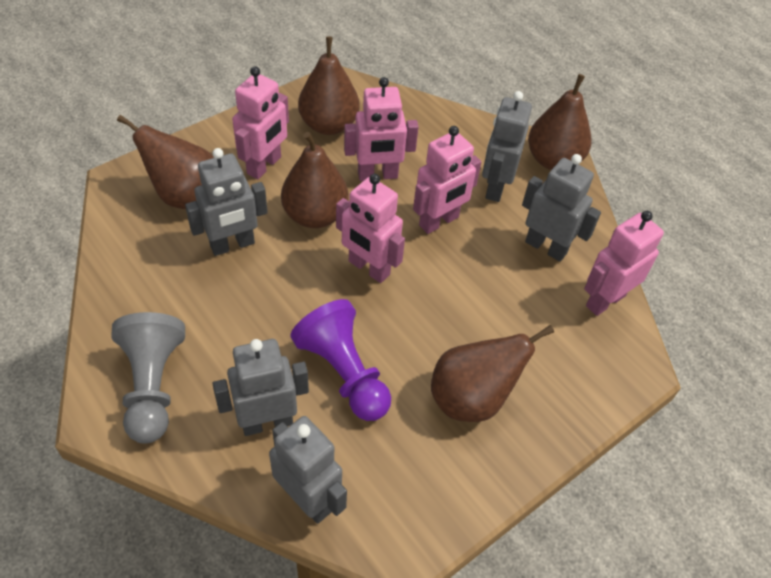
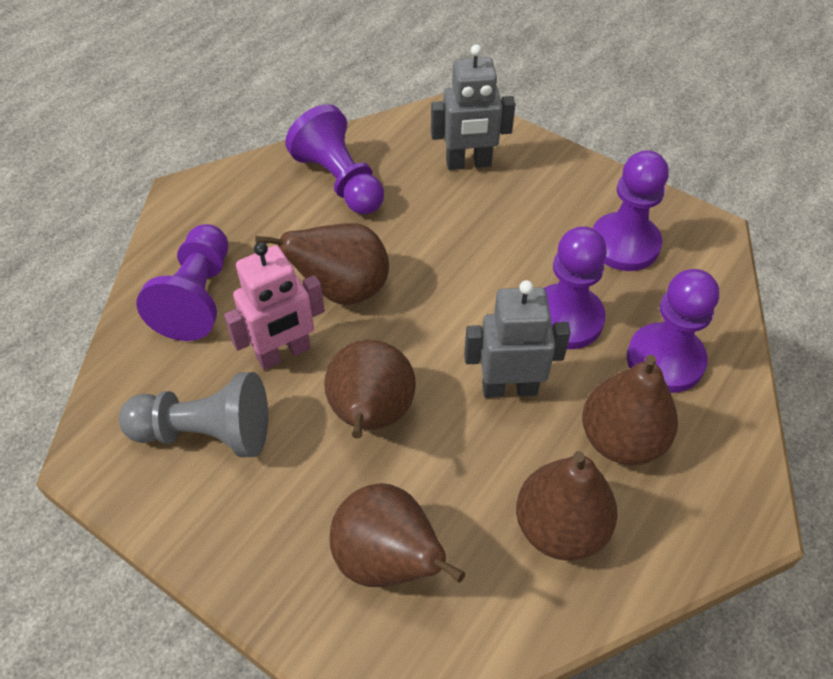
grey robot: 5 -> 2
pink robot: 5 -> 1
purple pawn: 1 -> 5

